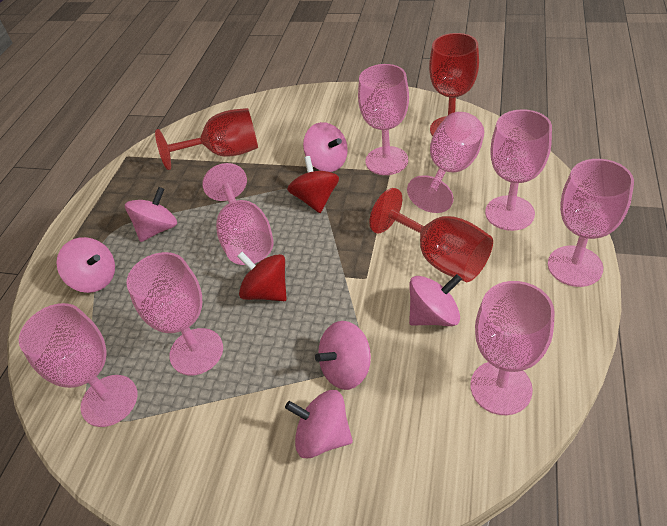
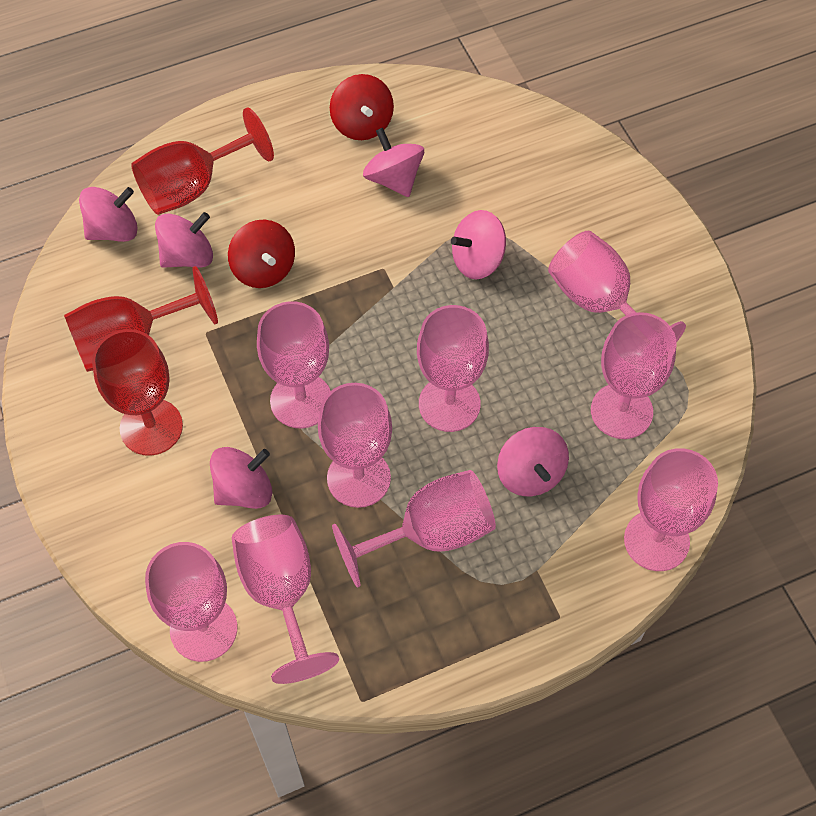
pink goblet: 8 -> 9

